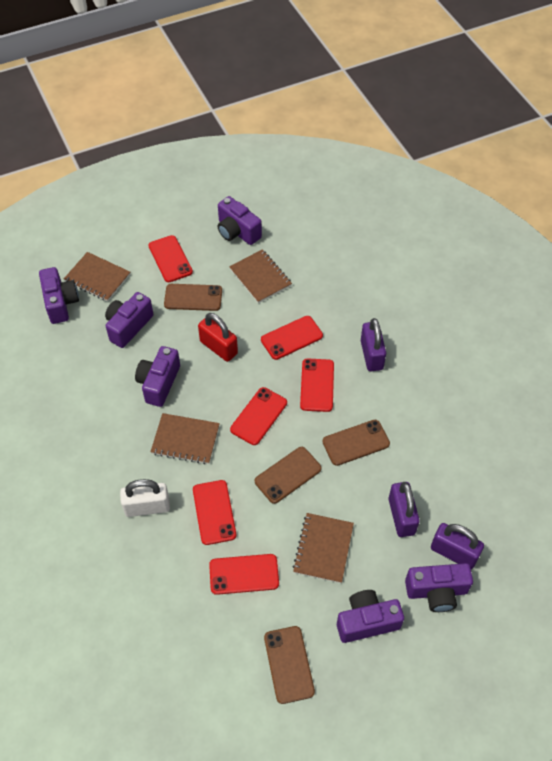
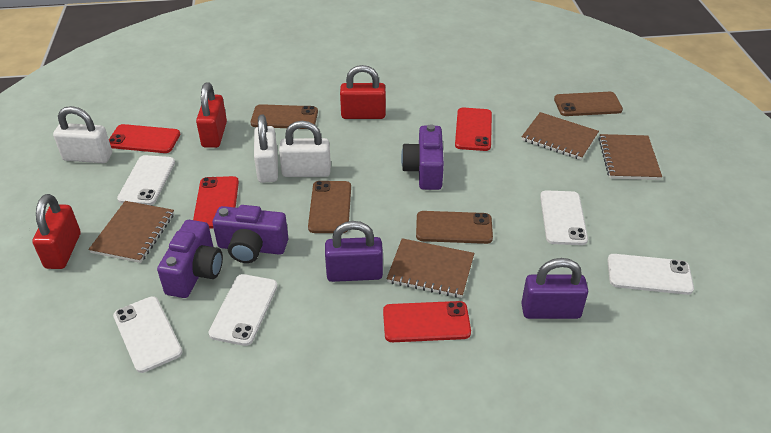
purple camera: 6 -> 3
purple padlock: 3 -> 2
red padlock: 1 -> 3
red phone: 6 -> 4
white padlock: 1 -> 3
white phone: 0 -> 5

